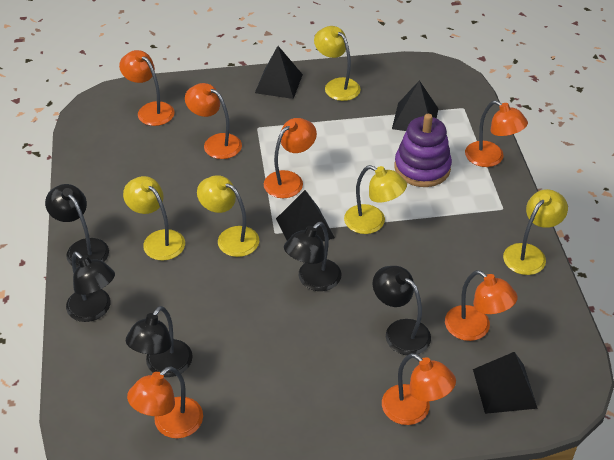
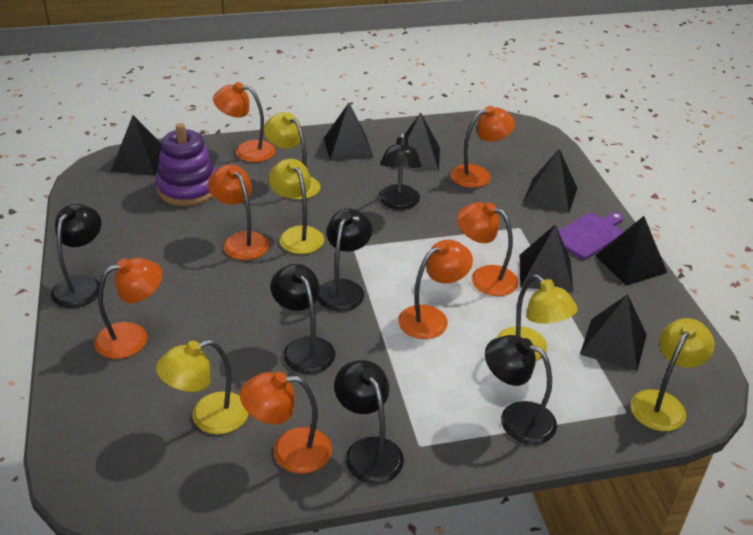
black lamp: 5 -> 6
black pyramid: 4 -> 7
purple cutting board: 0 -> 1

